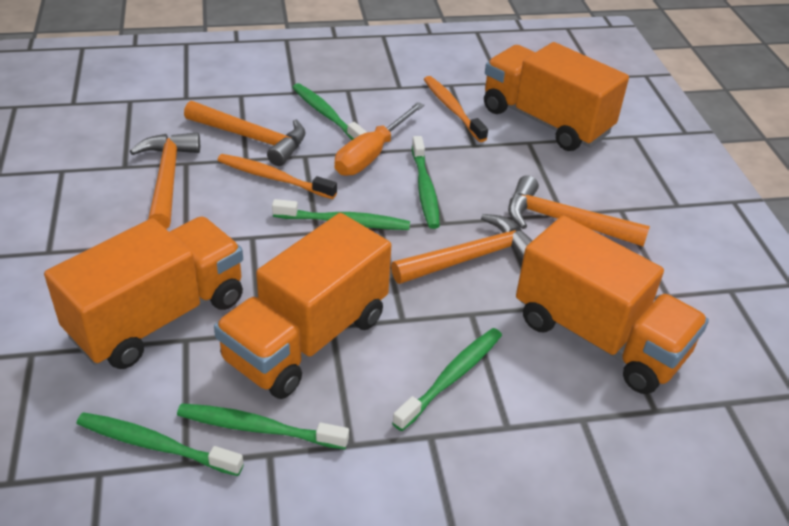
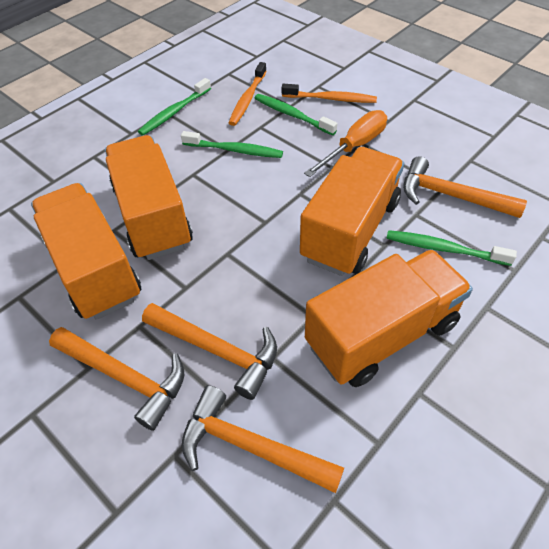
green toothbrush: 6 -> 4

